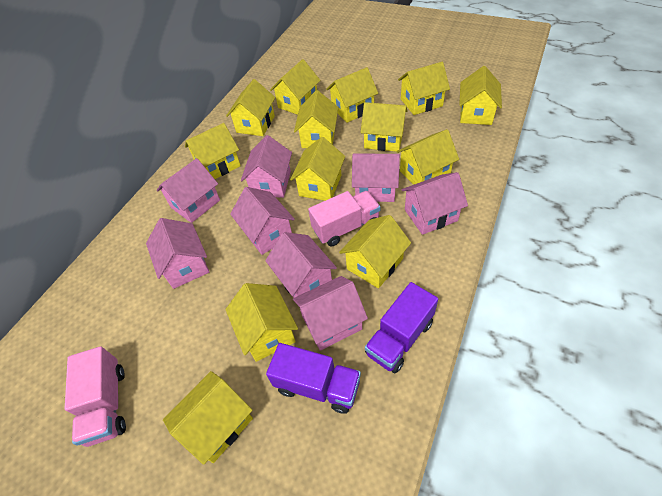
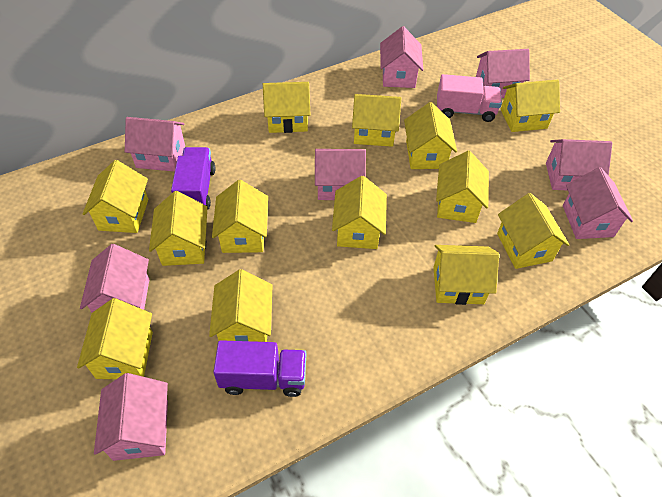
pink truck: 2 -> 1

